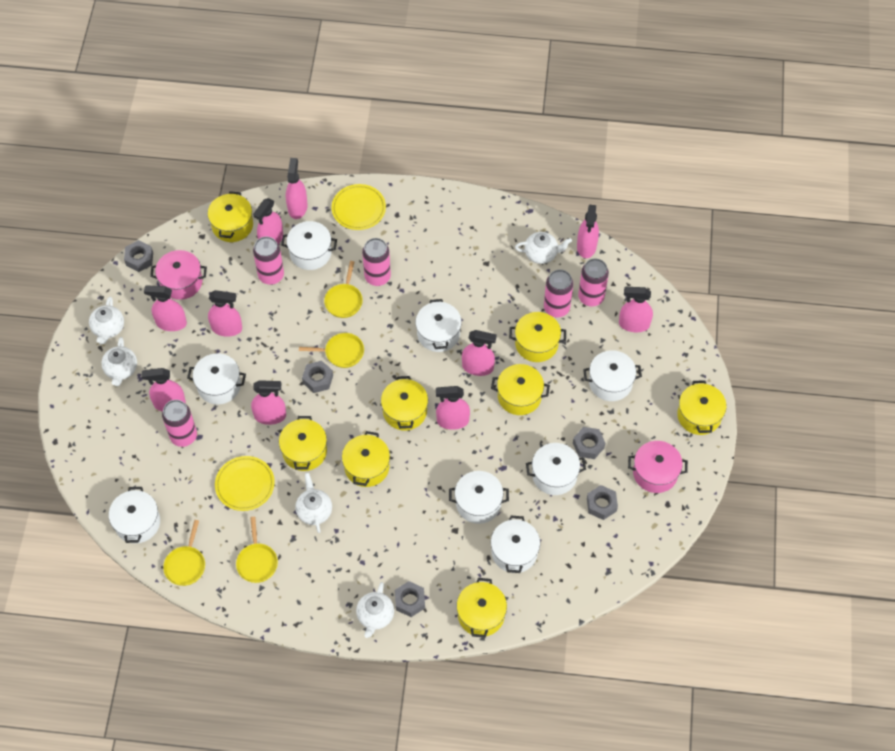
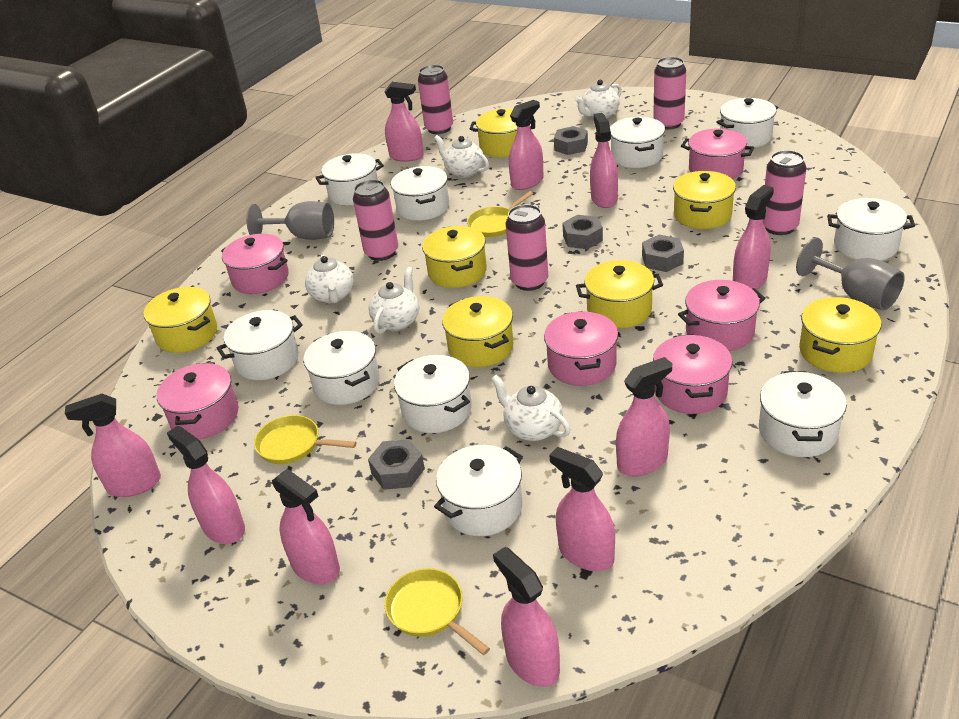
grey goblet: 0 -> 2
grey nut: 5 -> 4
pink pot: 2 -> 6
white pot: 8 -> 10
yellow pan: 4 -> 3
yellow plate: 2 -> 0
yellow pot: 8 -> 7

